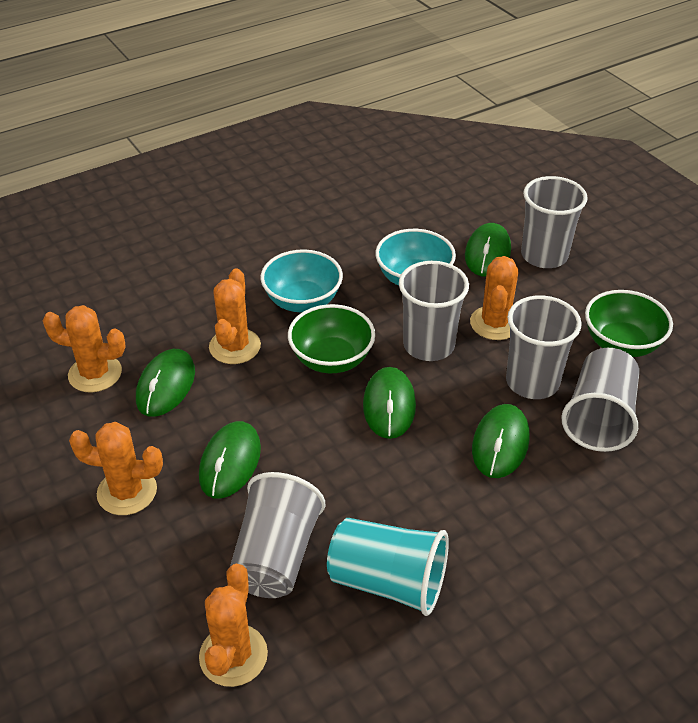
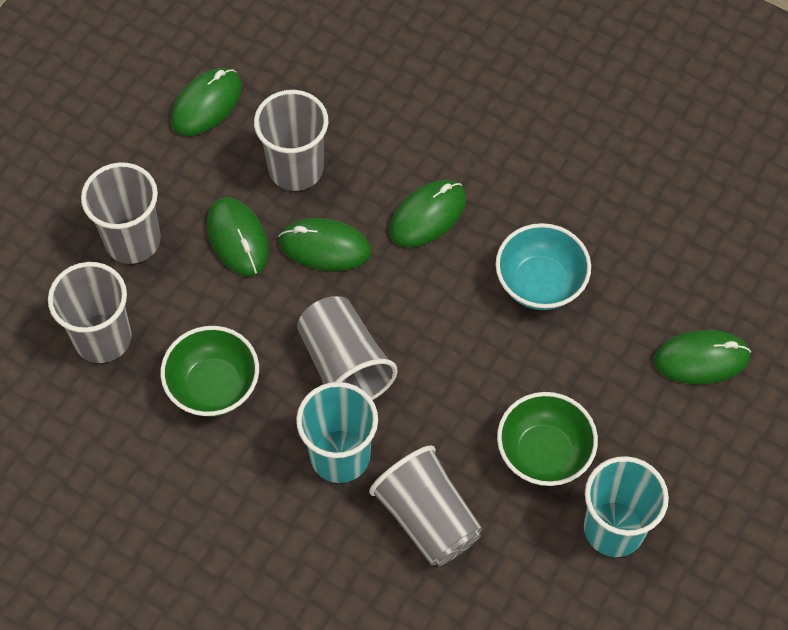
orange cactus: 5 -> 0
turquoise bowl: 2 -> 1
turquoise cup: 1 -> 2

